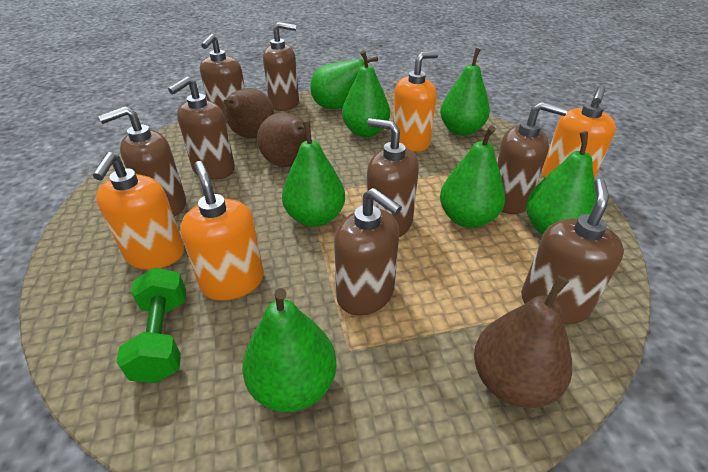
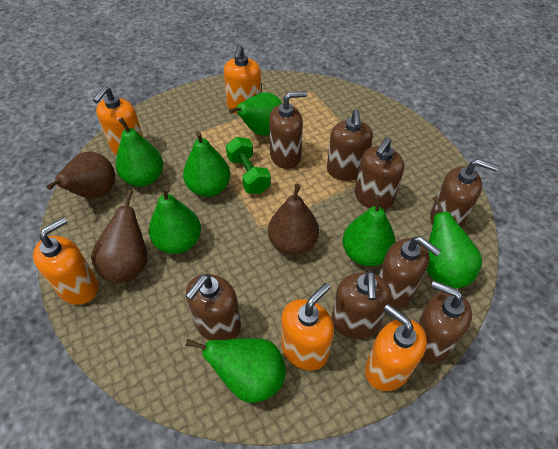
orange soap dispenser: 4 -> 5

